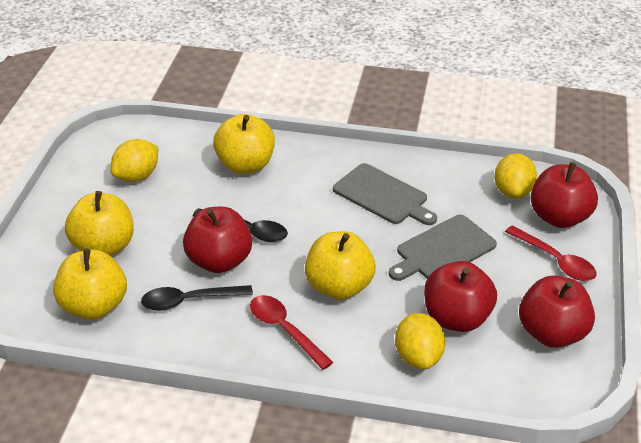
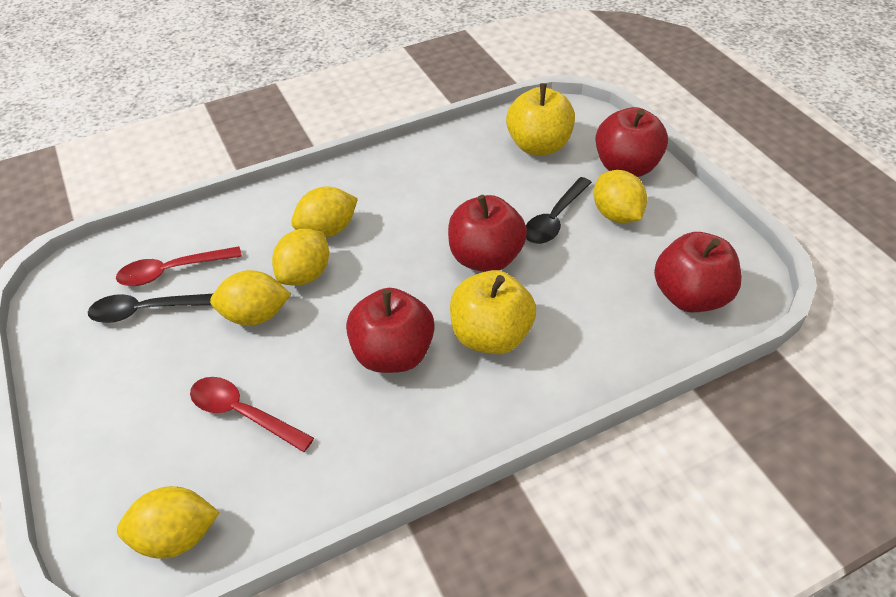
grey cutting board: 2 -> 0
yellow apple: 4 -> 2
yellow lemon: 3 -> 5

